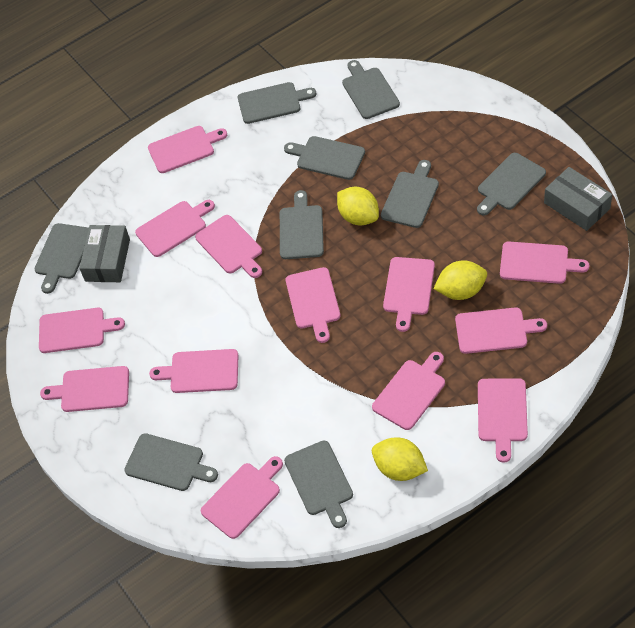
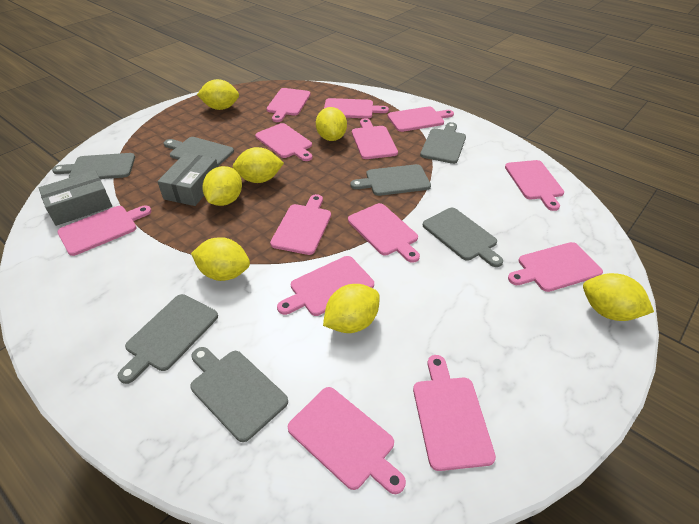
grey cutting board: 9 -> 7
yellow lemon: 3 -> 7

